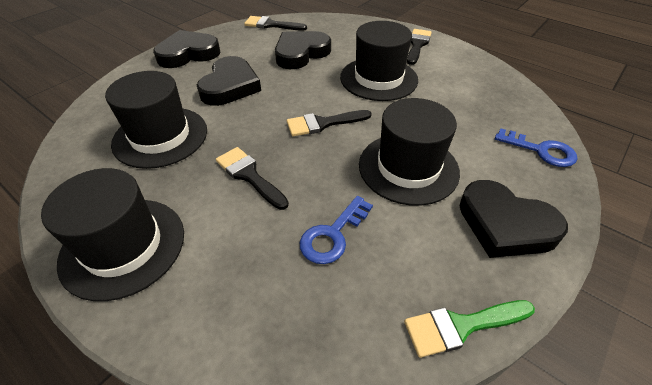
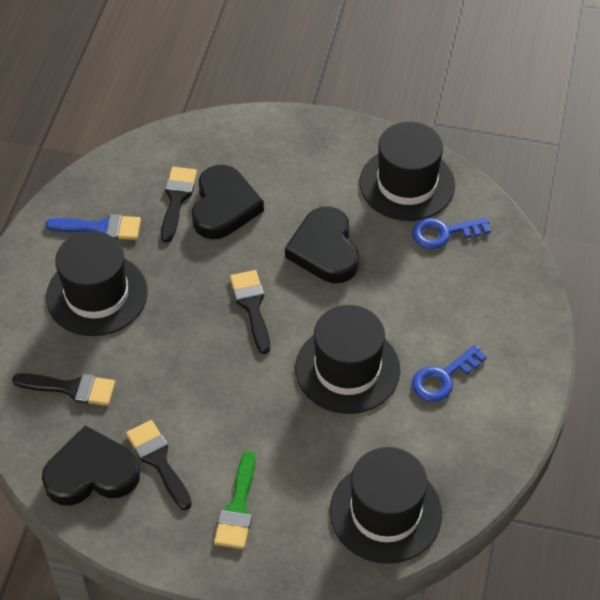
black heart: 4 -> 3
blue brush: 0 -> 1

